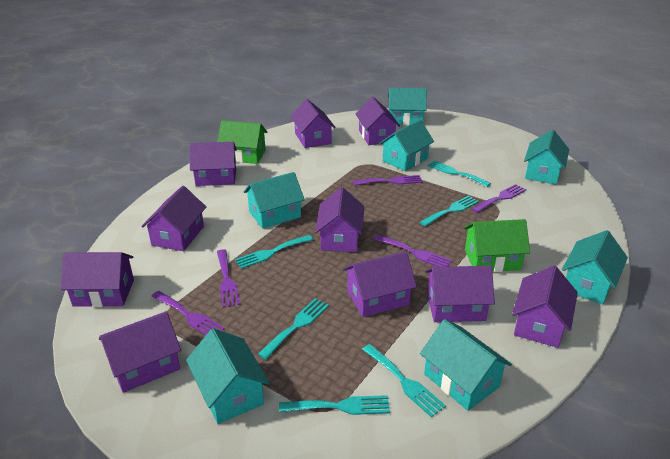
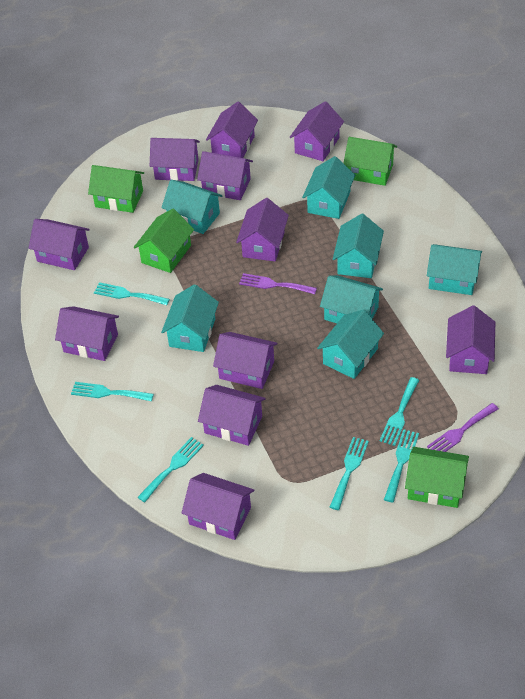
green house: 2 -> 4
purple fork: 5 -> 2
purple house: 10 -> 11

